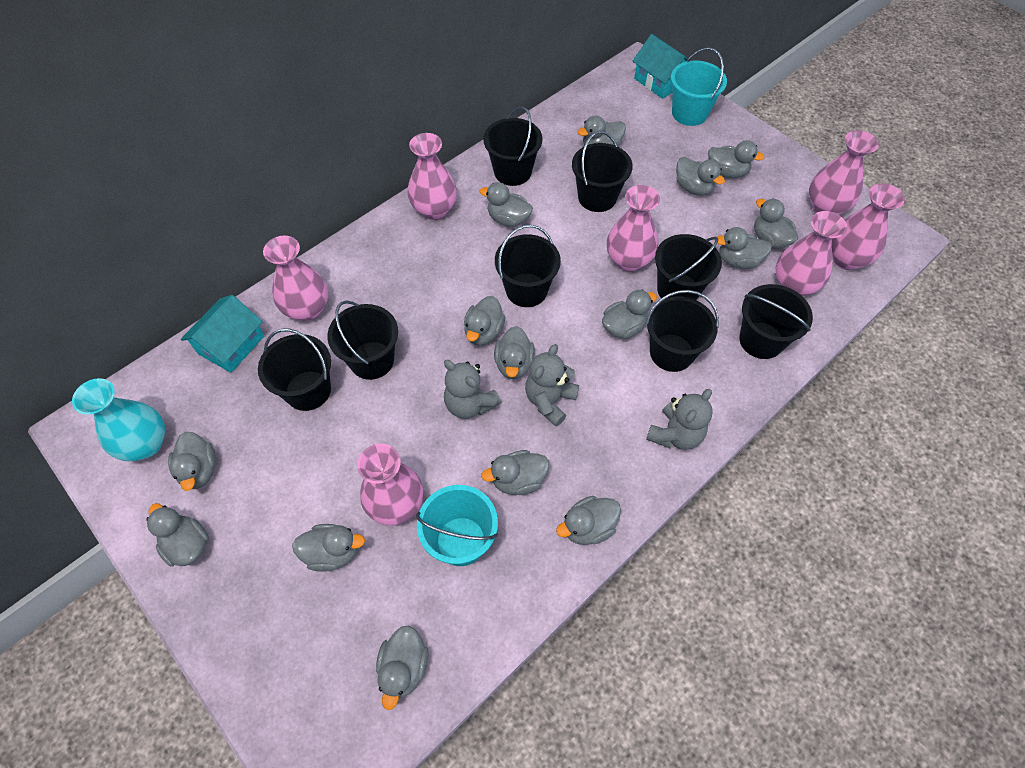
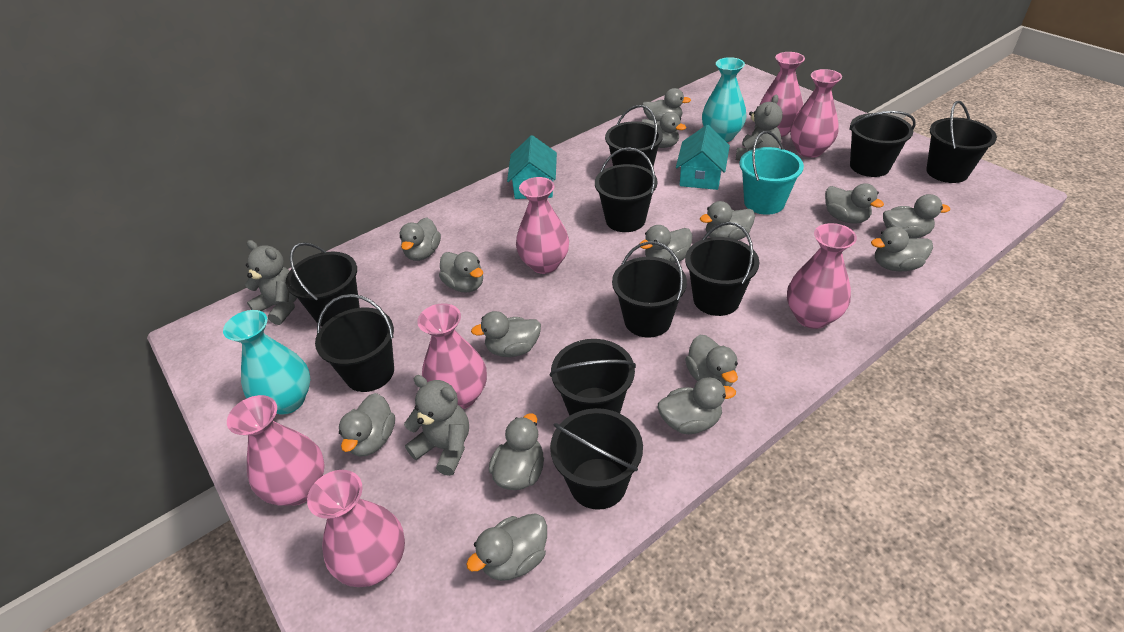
black bucket: 8 -> 10
turquoise bucket: 2 -> 1
turquoise vase: 1 -> 2

